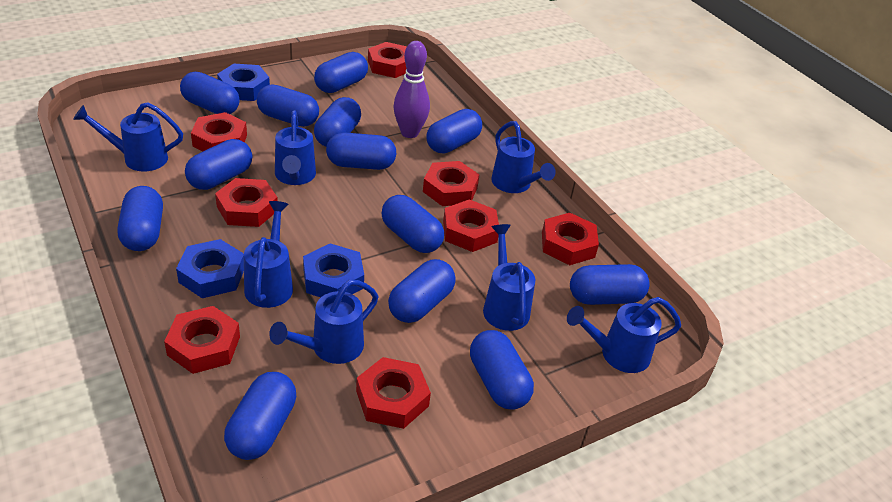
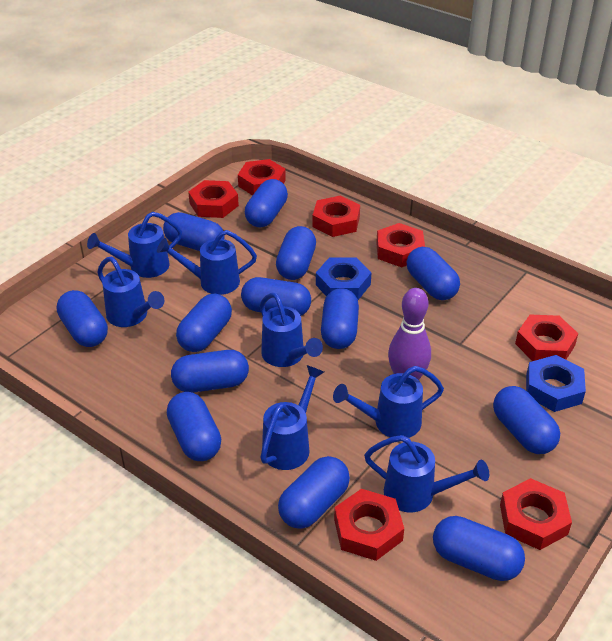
blue nut: 3 -> 2
red nut: 8 -> 7

